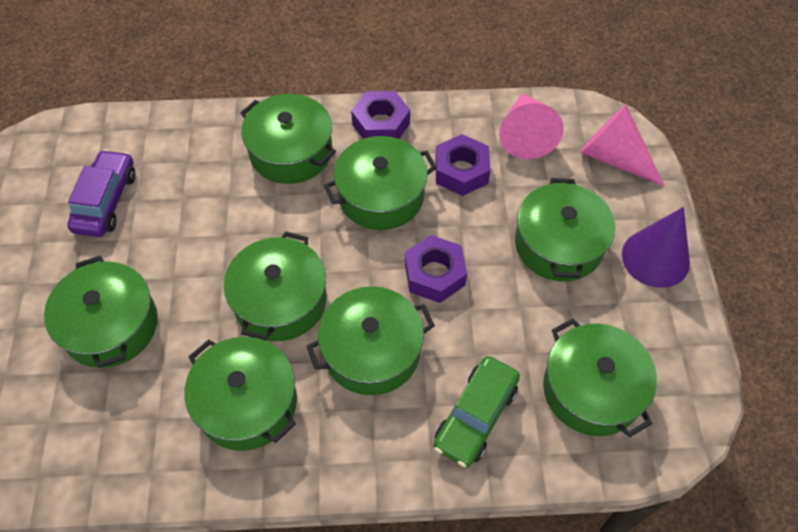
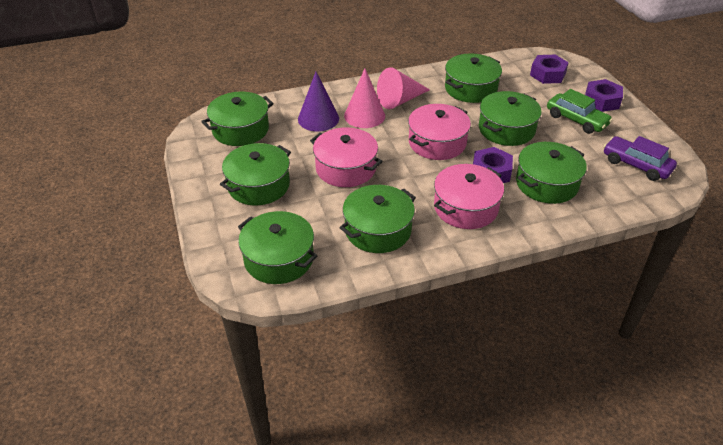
green pot: 8 -> 7
pink pot: 0 -> 3

